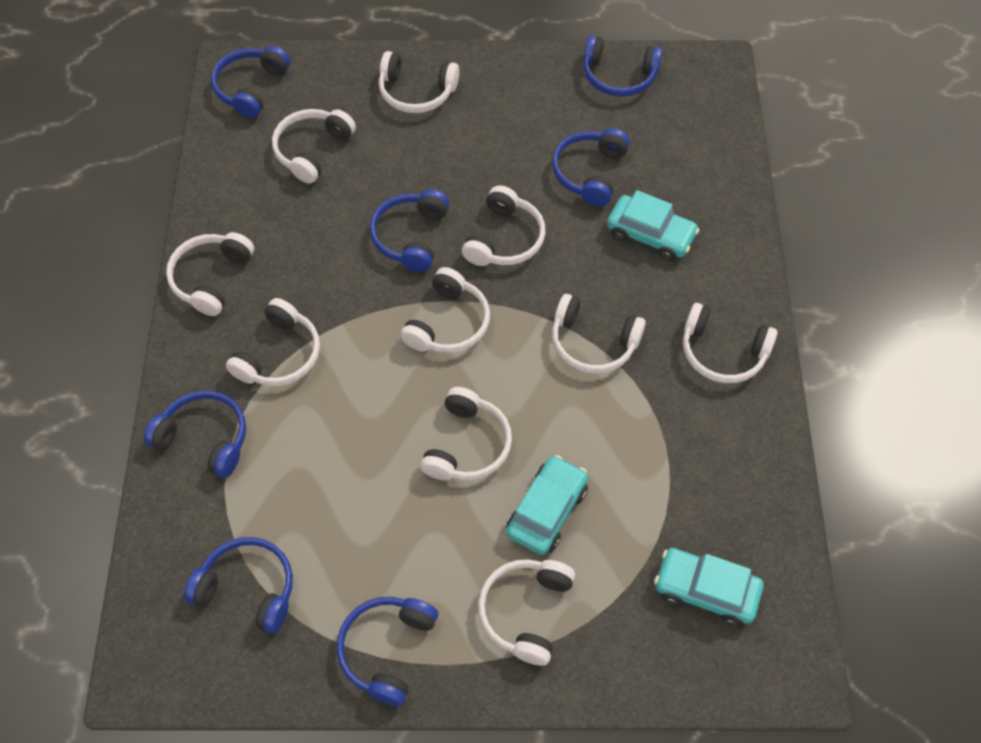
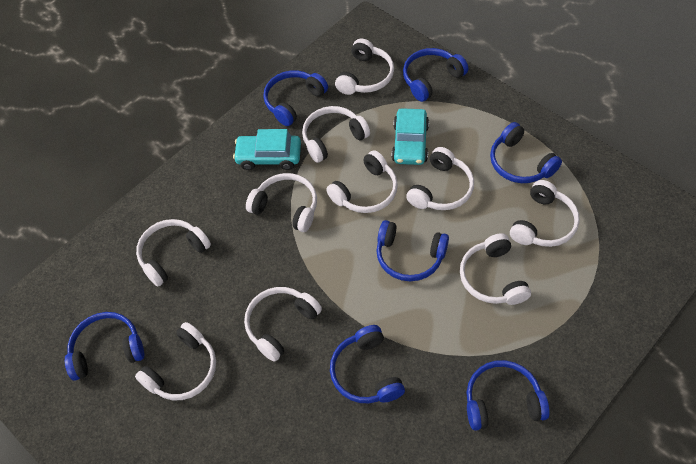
turquoise car: 3 -> 2

